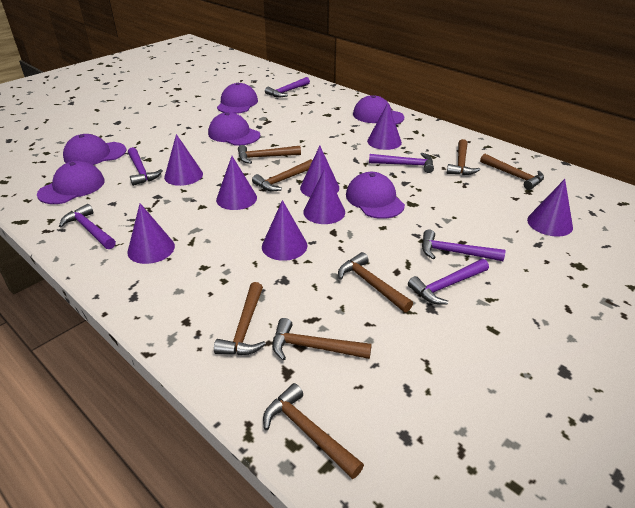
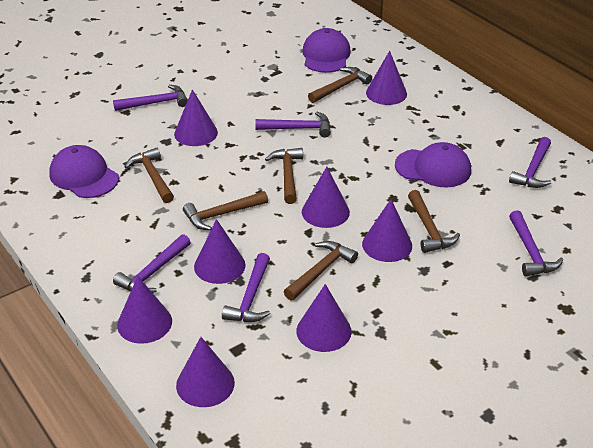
brown hammer: 8 -> 6
purple cap: 6 -> 3

